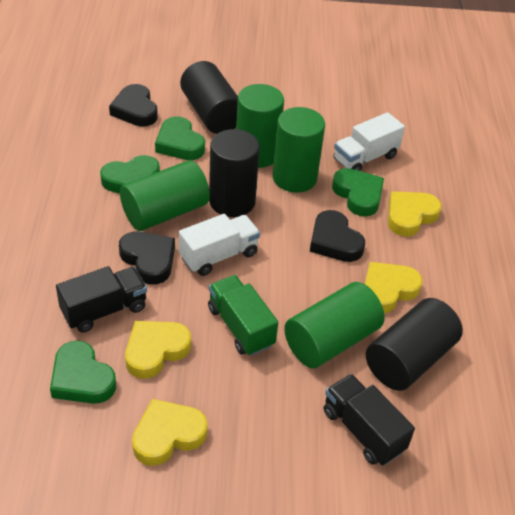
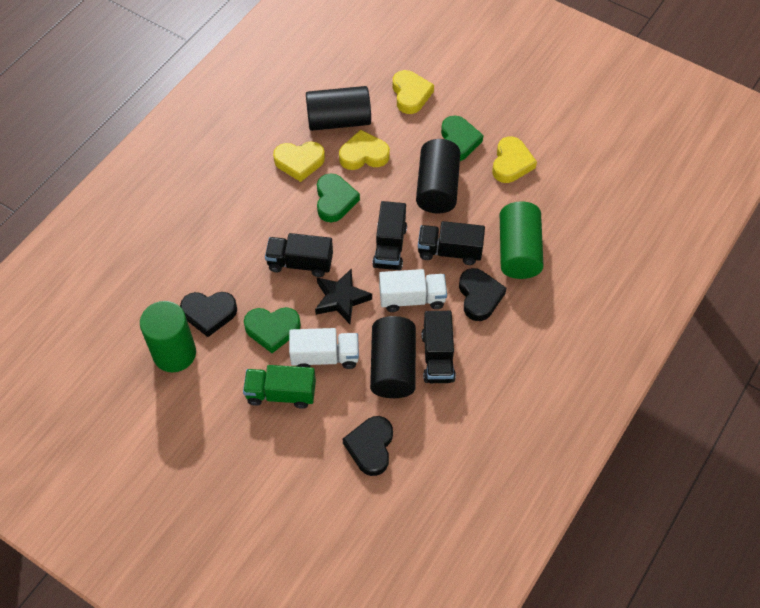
black star: 0 -> 1
black truck: 2 -> 4
green cylinder: 4 -> 2
green heart: 4 -> 3

